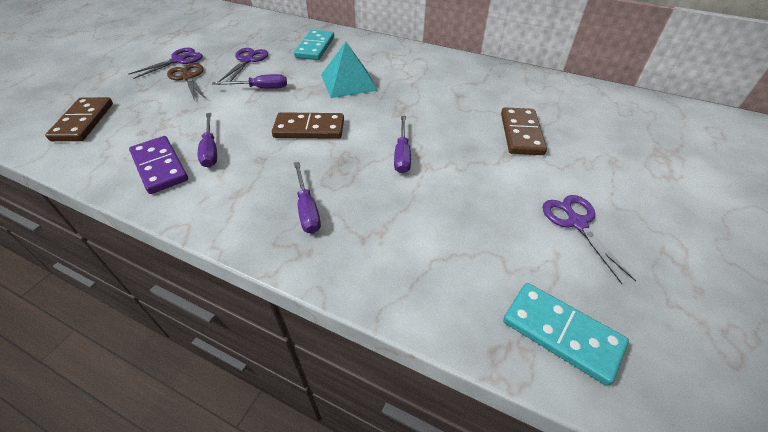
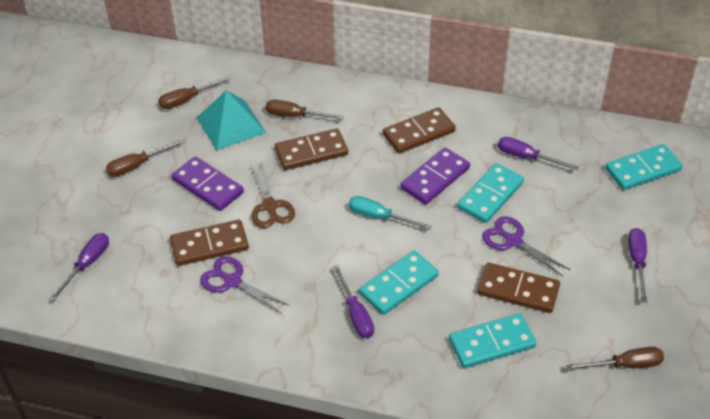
brown domino: 3 -> 4
brown screwdriver: 0 -> 4
purple domino: 1 -> 2
purple scissors: 3 -> 2
turquoise domino: 2 -> 4
turquoise screwdriver: 0 -> 1

